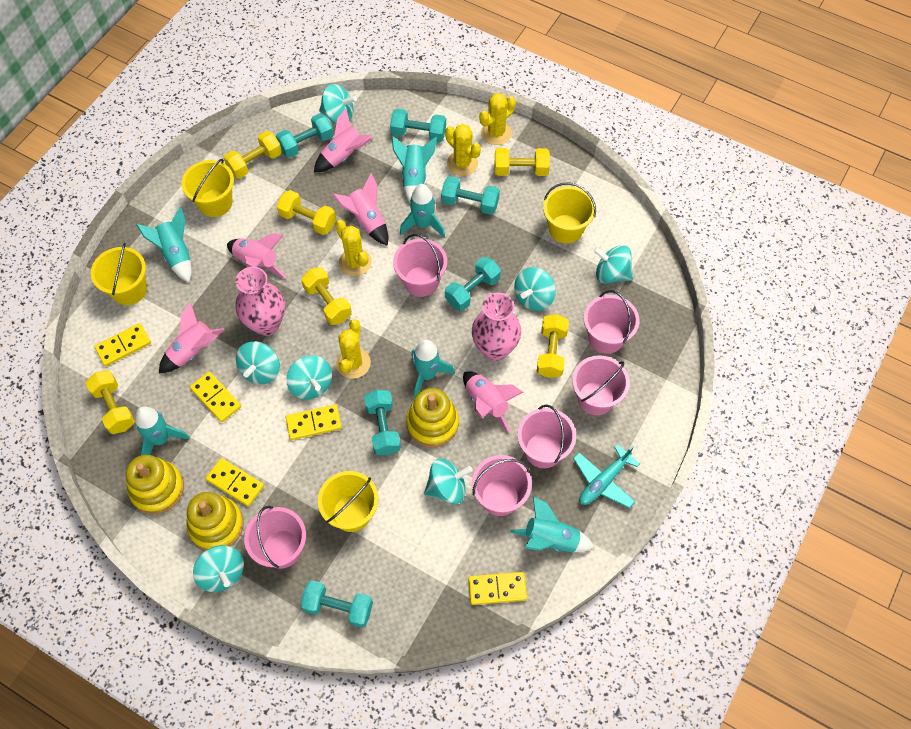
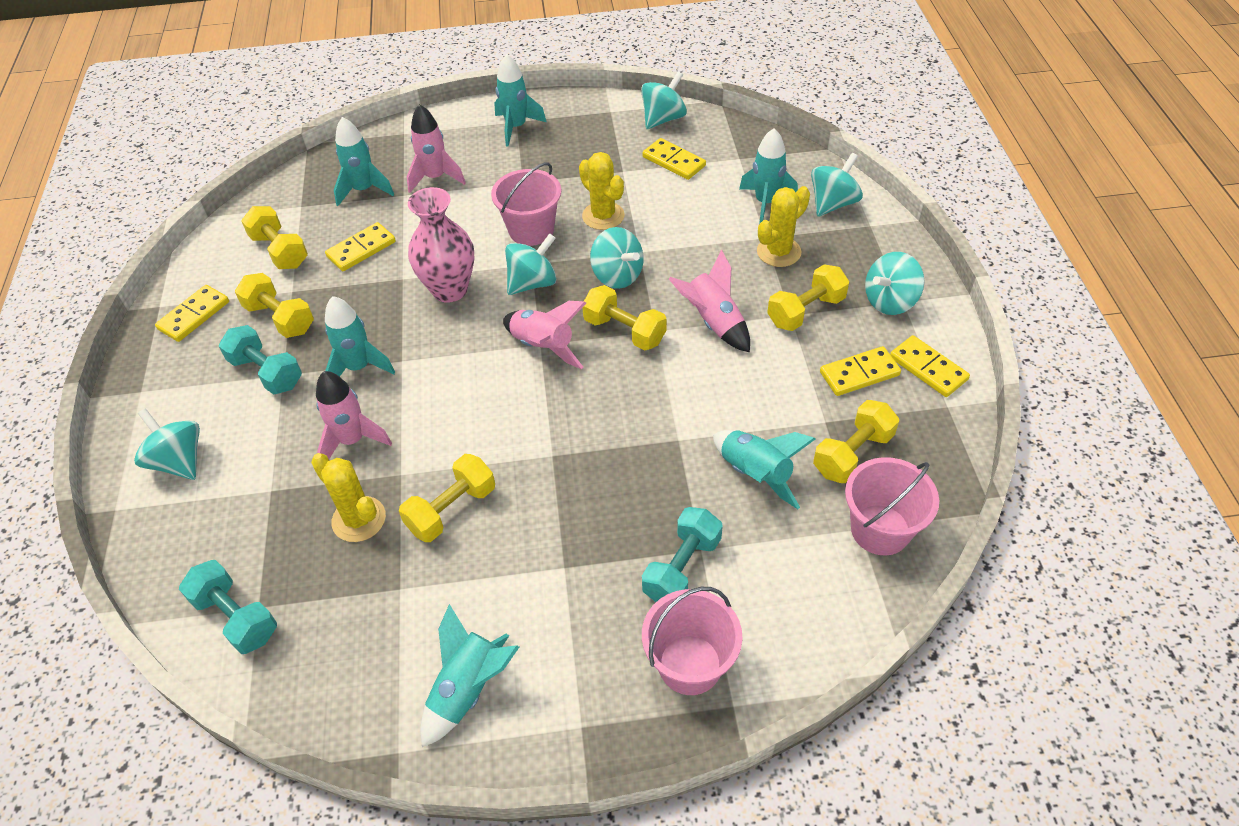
pink bucket: 6 -> 3
pink rocket: 5 -> 4
pink vase: 2 -> 1
turquoise dumbbell: 6 -> 3
turquoise plane: 1 -> 0
turquoise spinning top: 7 -> 6
yellow bucket: 4 -> 0
yellow cactus: 4 -> 3
yellow stacking toy: 3 -> 0

